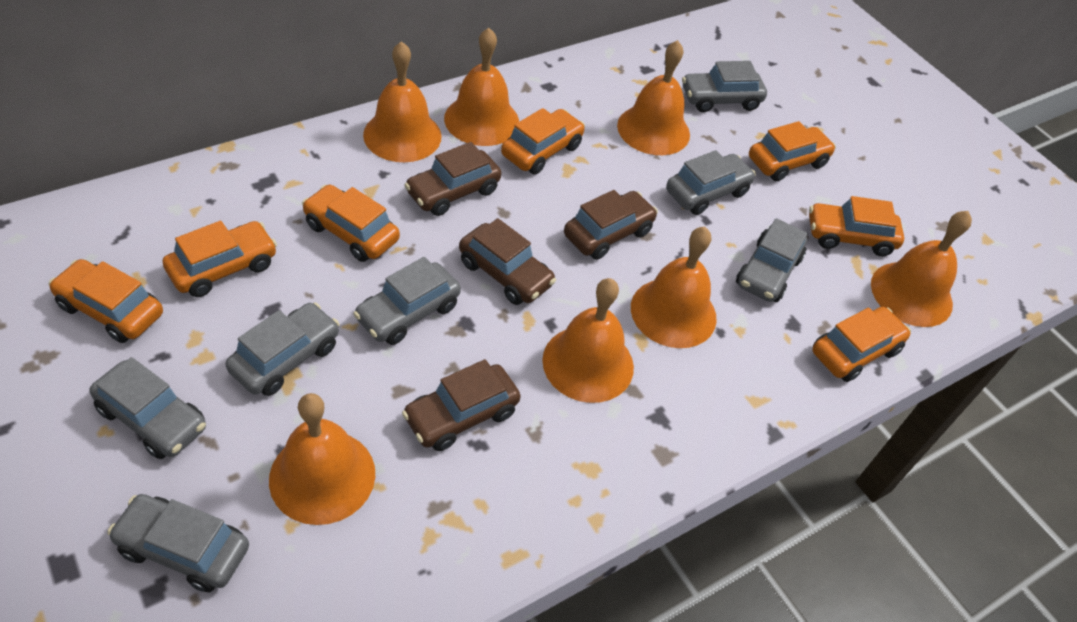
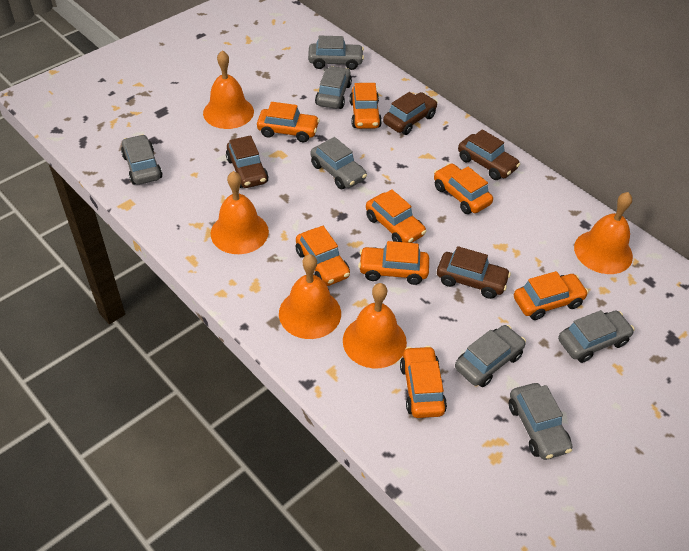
orange bell: 7 -> 5
orange car: 7 -> 8

